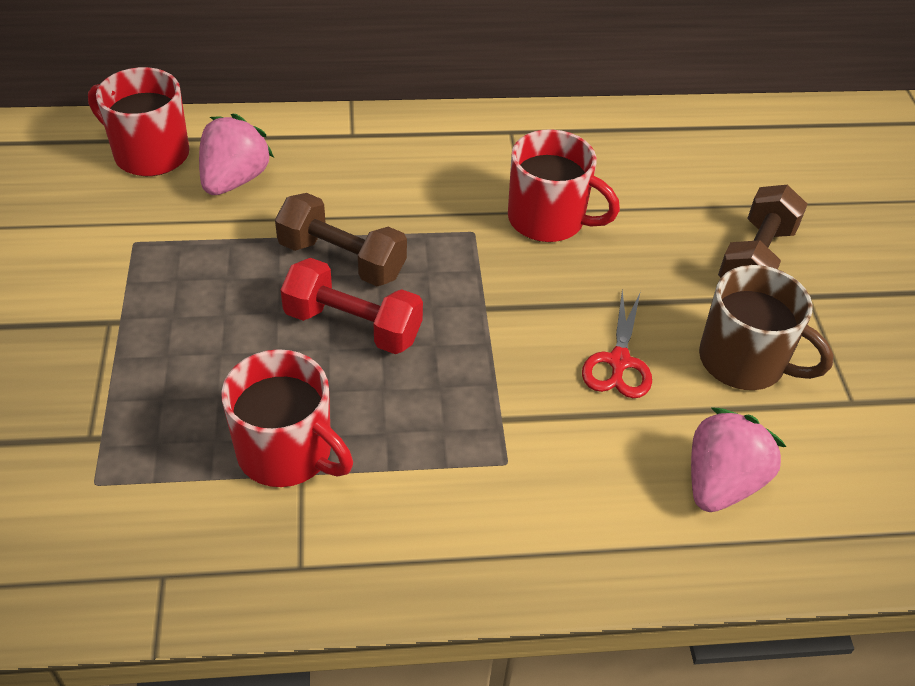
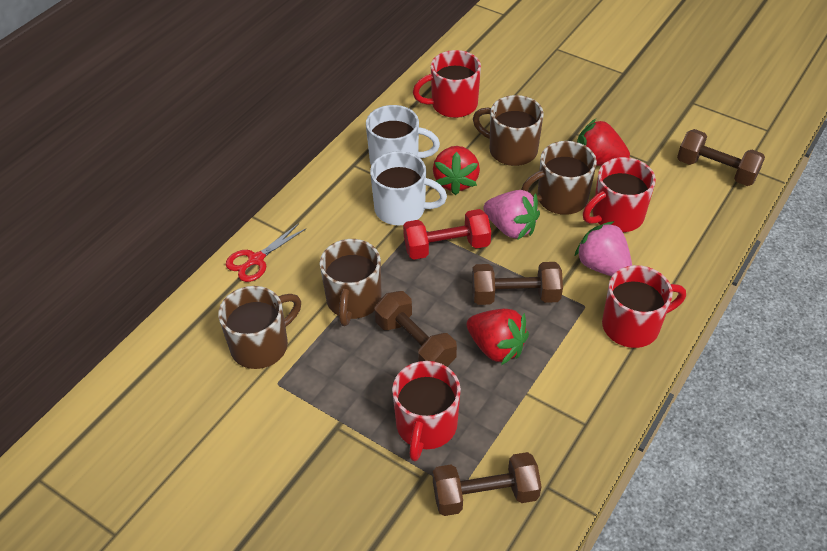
brown dumbbell: 2 -> 4
brown mug: 1 -> 4
red mug: 3 -> 4
red strawberry: 0 -> 3
white mug: 0 -> 2

